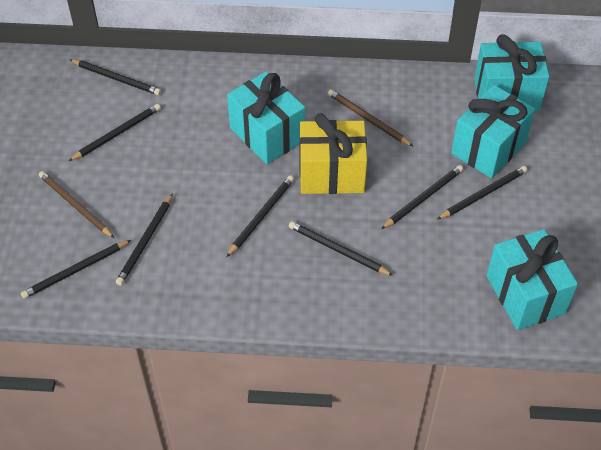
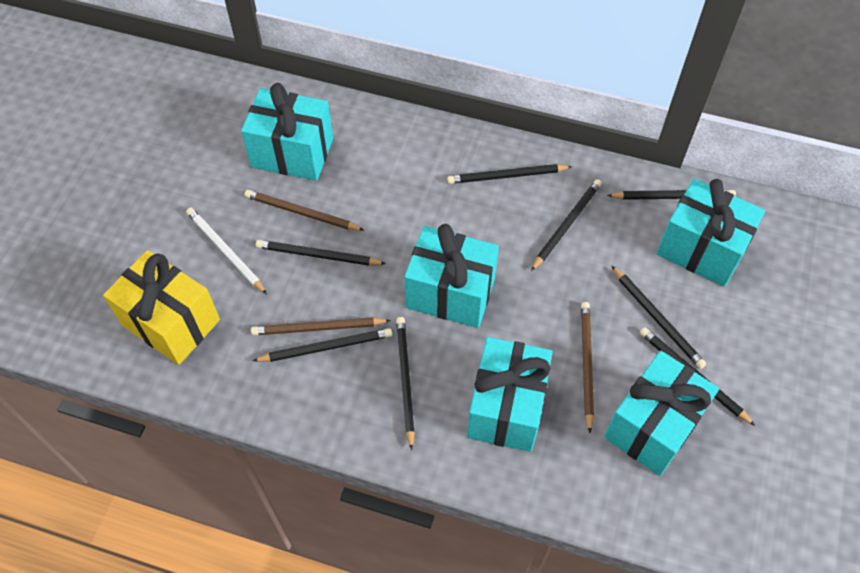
brown pencil: 2 -> 3
turquoise gift: 4 -> 5
white pencil: 0 -> 1

